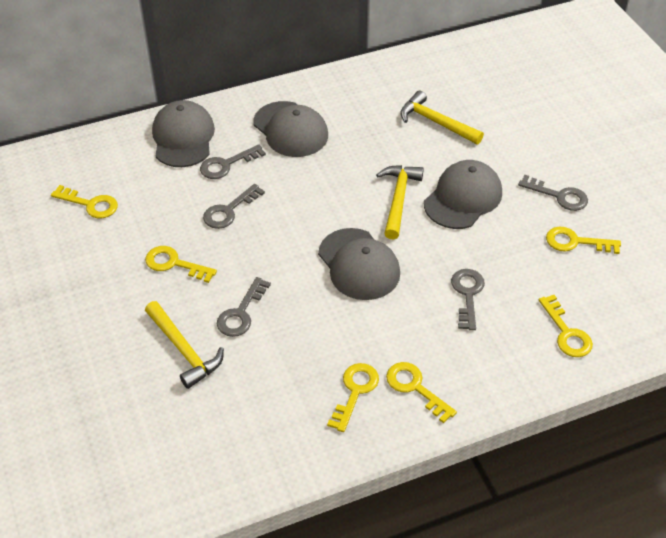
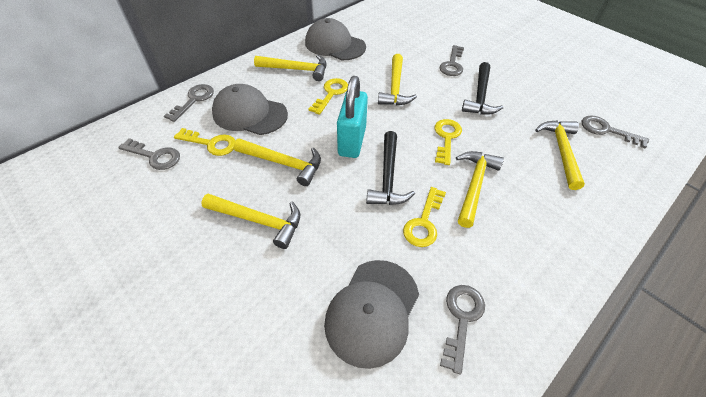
black hammer: 0 -> 2
grey cap: 4 -> 3
turquoise padlock: 0 -> 1
yellow hammer: 3 -> 6
yellow key: 6 -> 4

